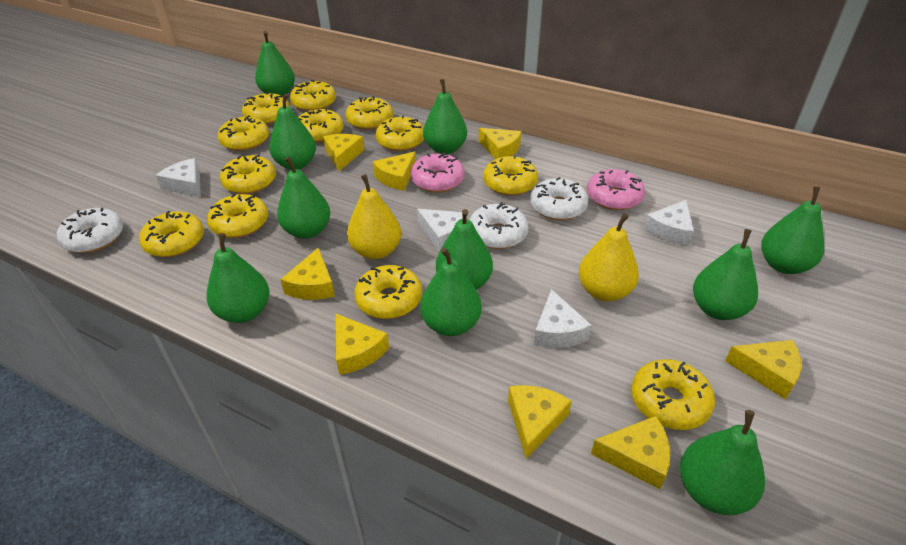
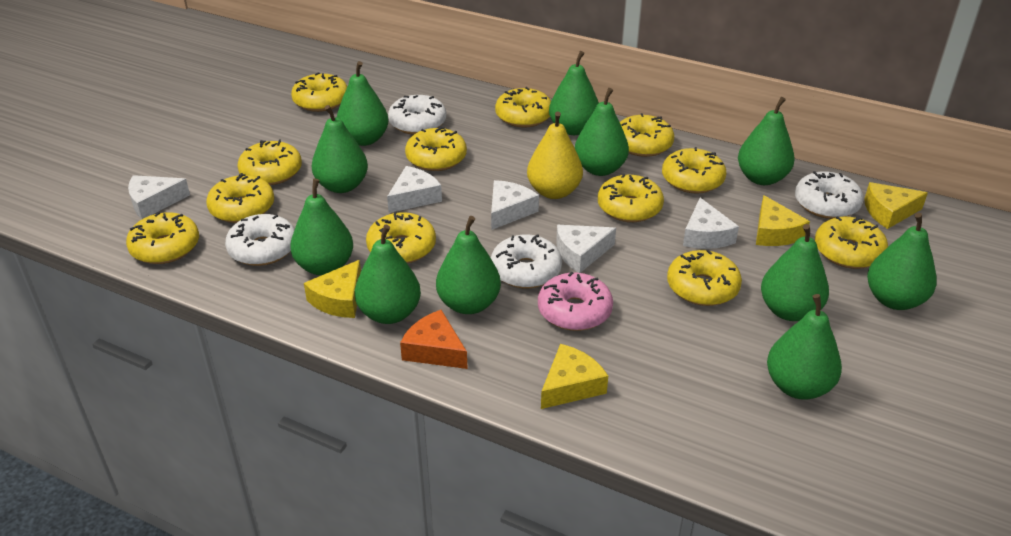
green pear: 10 -> 11
orange cheese: 0 -> 1
pink donut: 2 -> 1
white cheese: 4 -> 5
white donut: 3 -> 4
yellow cheese: 8 -> 4
yellow pear: 2 -> 1

